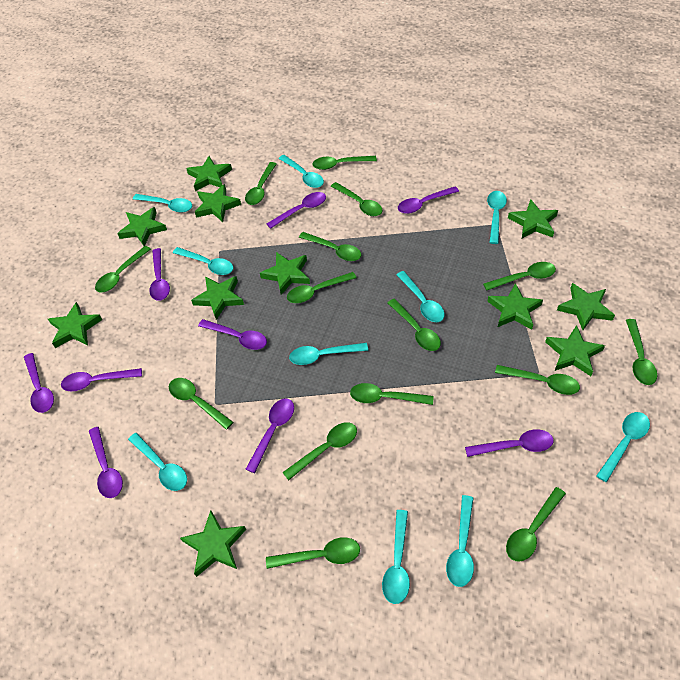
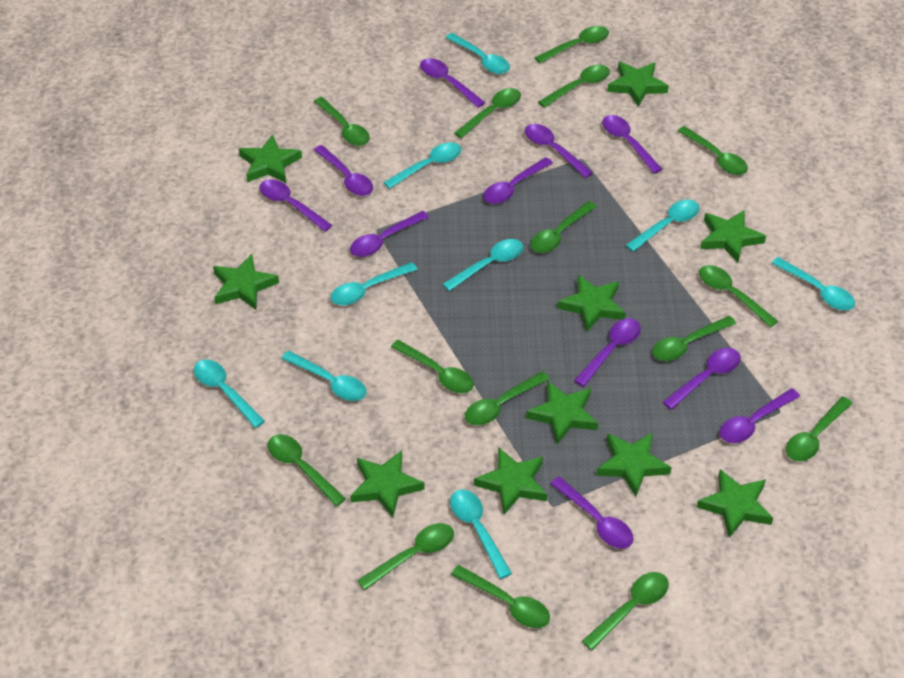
green star: 11 -> 10
purple spoon: 9 -> 11
turquoise spoon: 10 -> 9

